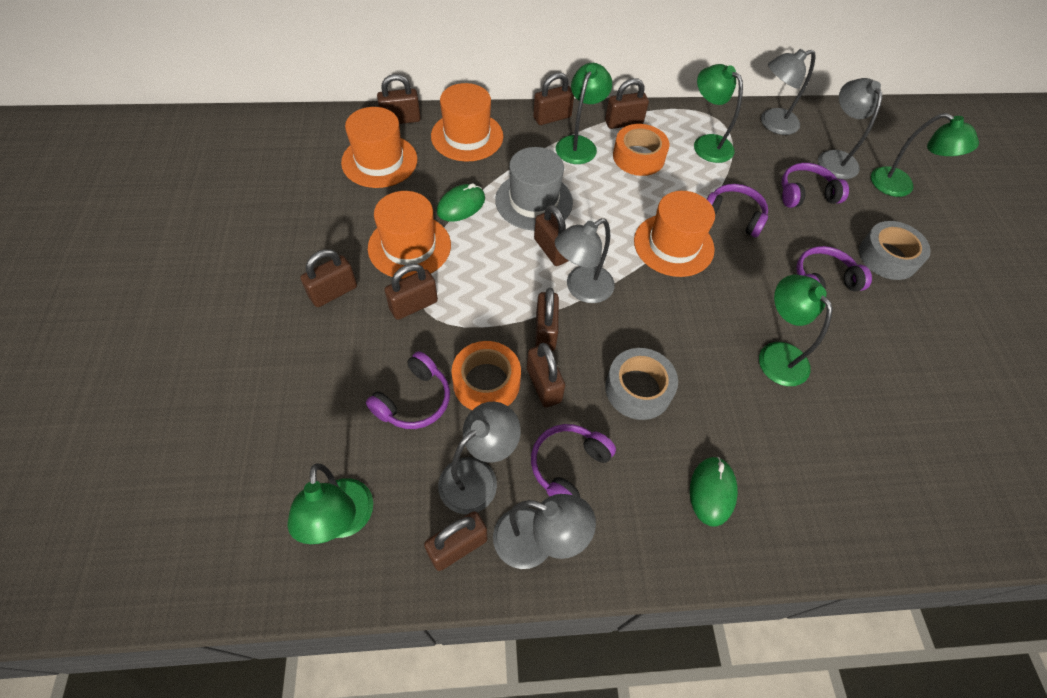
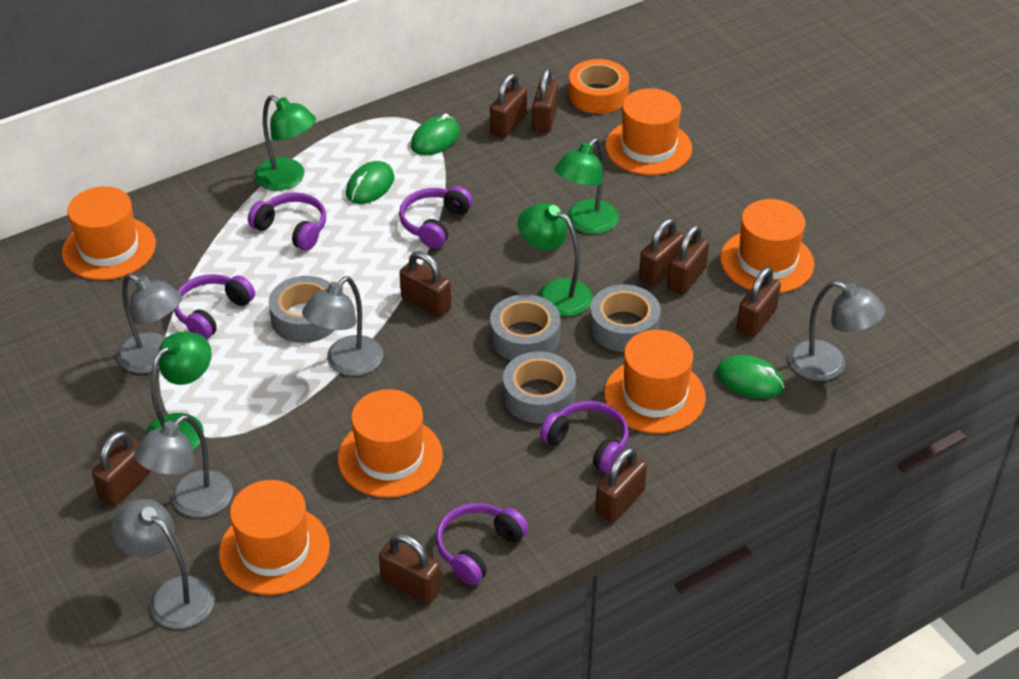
green lamp: 5 -> 4
green mouse: 2 -> 3
grey hat: 1 -> 0
grey tape: 2 -> 4
orange hat: 4 -> 6
orange tape: 2 -> 1

